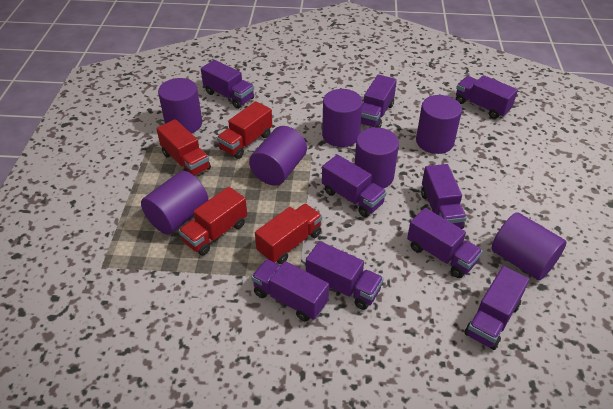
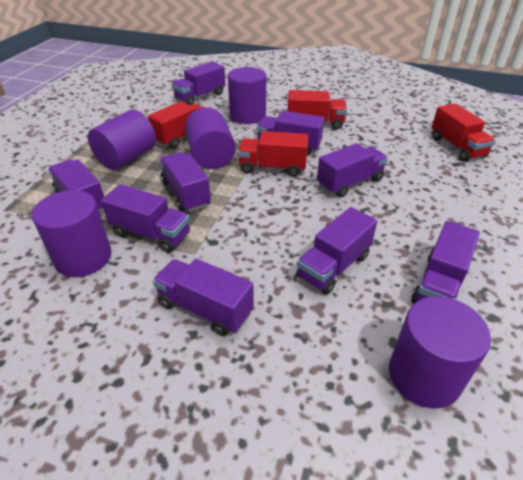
purple cylinder: 7 -> 5

